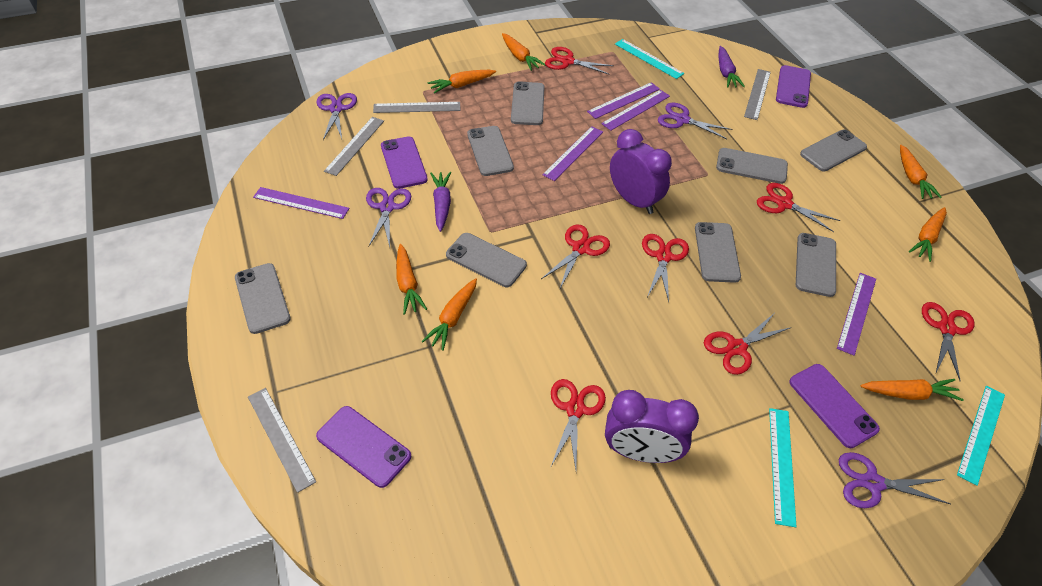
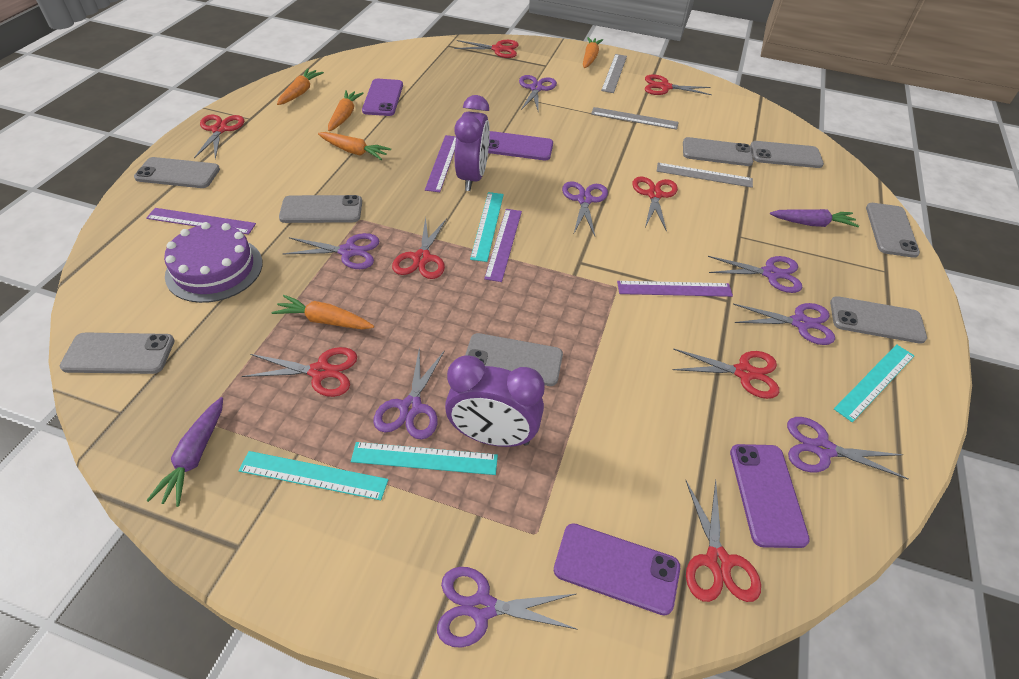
grey ruler: 4 -> 3
orange carrot: 7 -> 5
purple cake: 0 -> 1
purple ruler: 5 -> 4
purple scissors: 4 -> 8
red scissors: 7 -> 8
turquoise ruler: 3 -> 4

